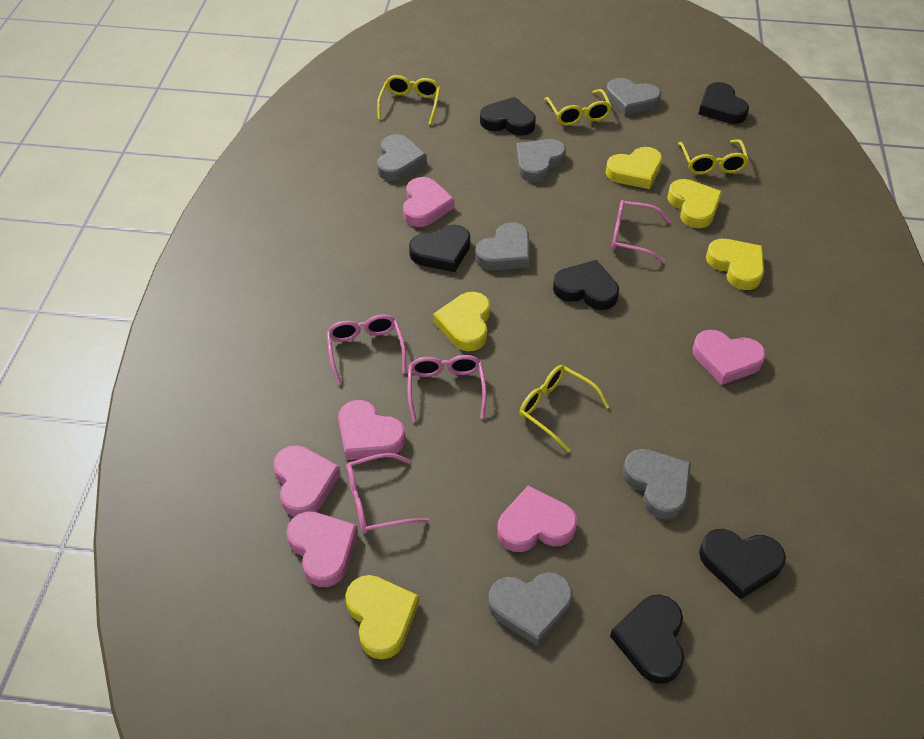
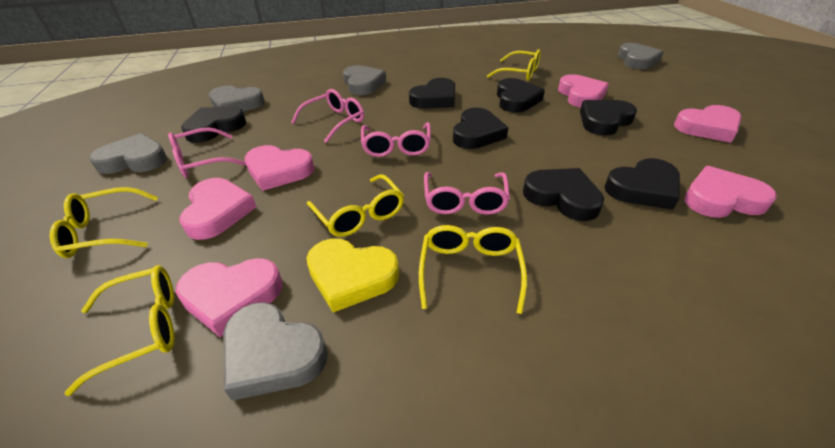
black heart: 6 -> 7
grey heart: 6 -> 5
yellow glasses: 4 -> 5
yellow heart: 5 -> 1

